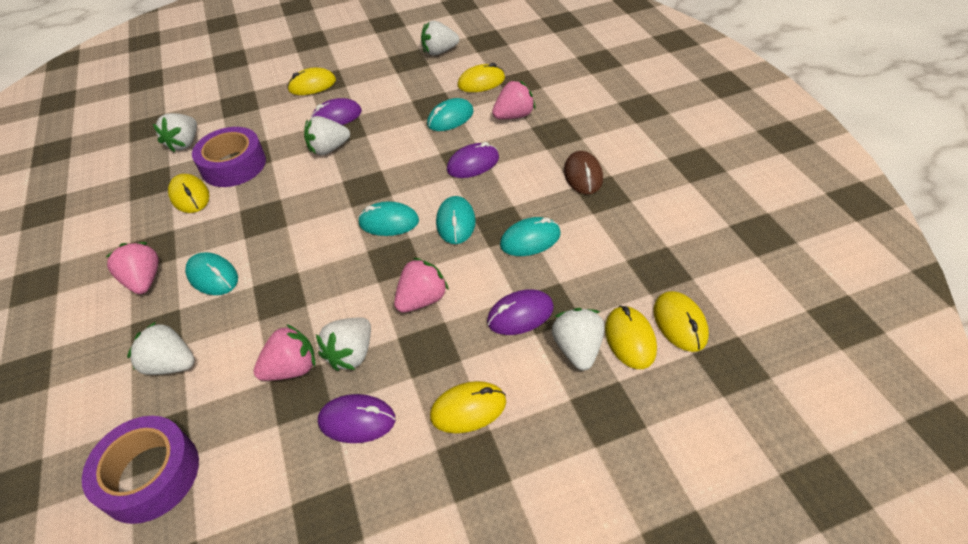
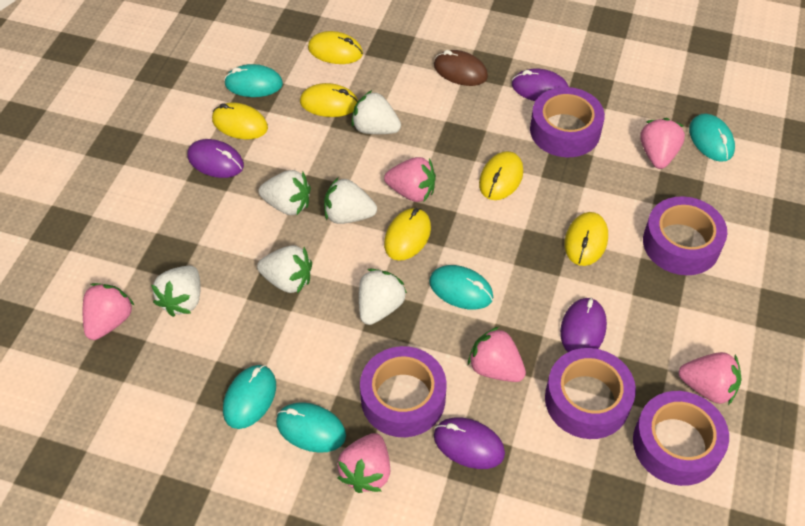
pink strawberry: 4 -> 6
purple tape: 2 -> 5

